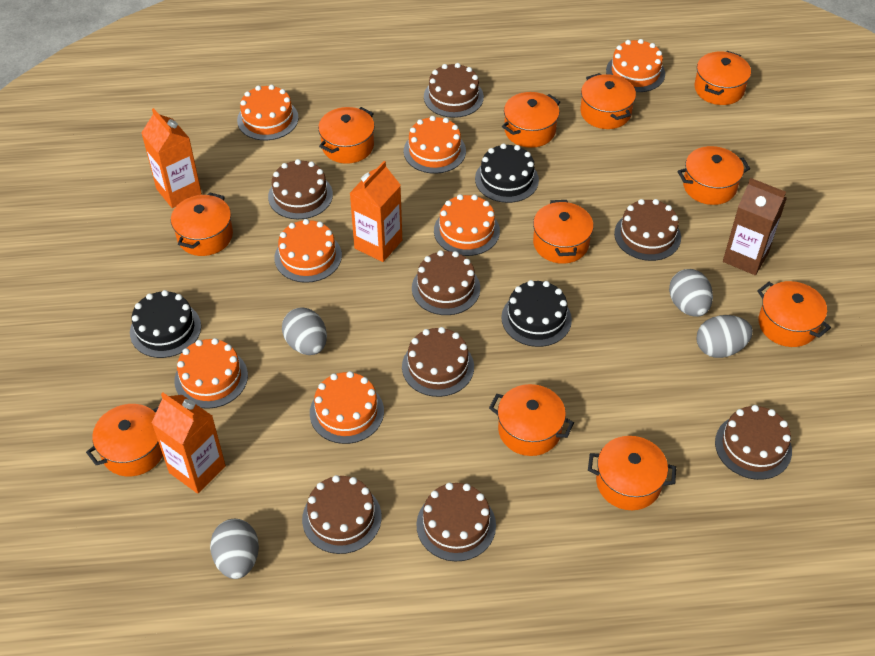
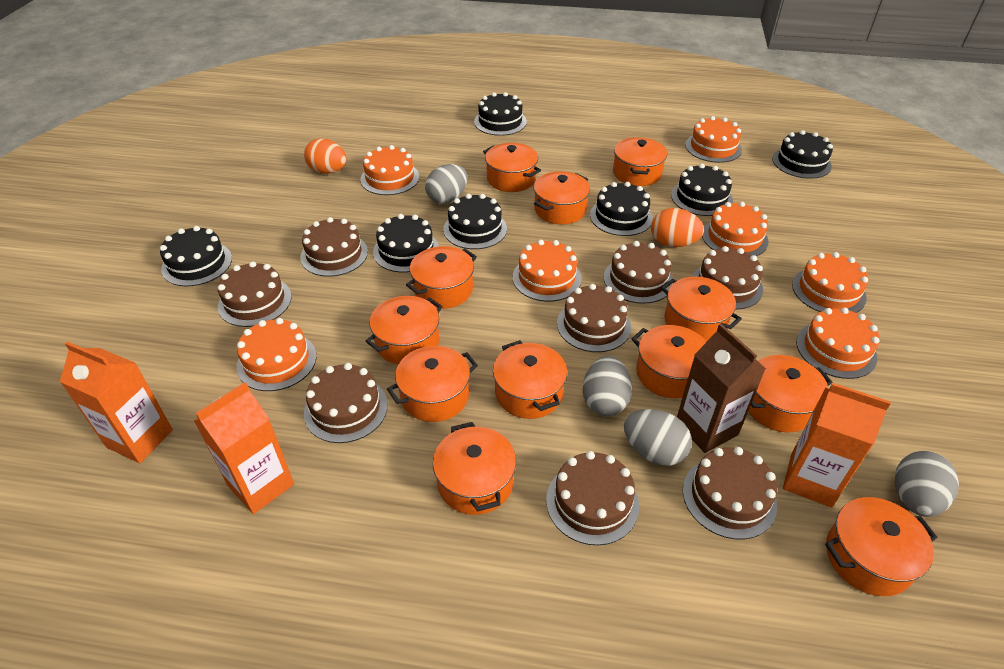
black cake: 3 -> 7
orange egg: 0 -> 2
orange pot: 11 -> 12

